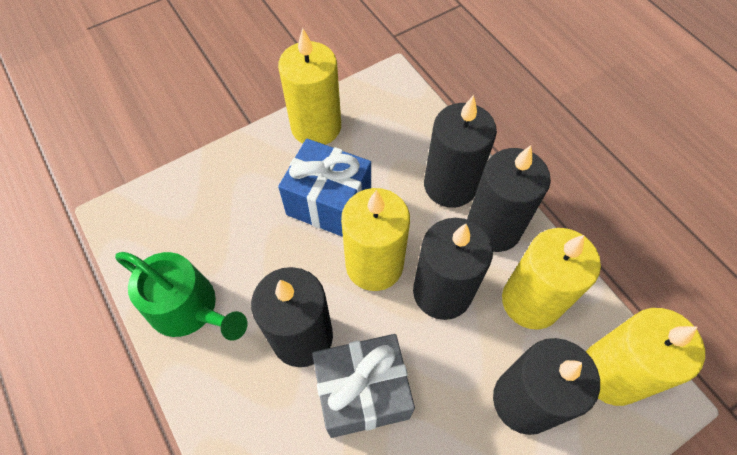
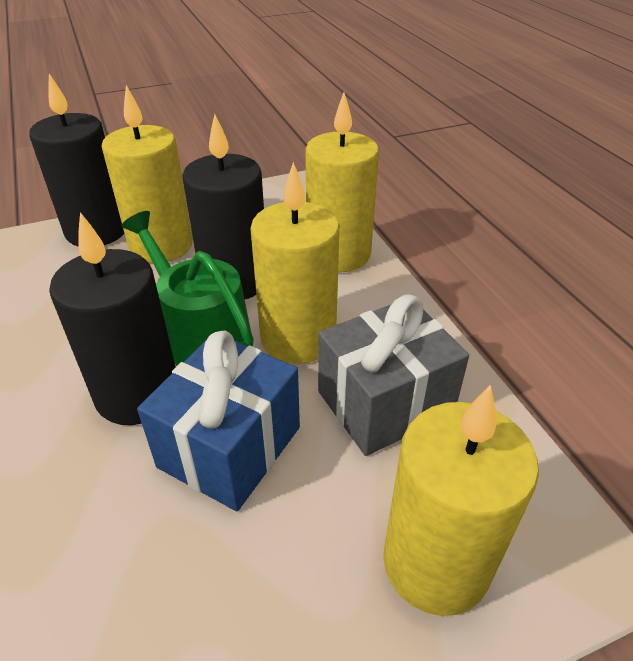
black candle: 5 -> 3

